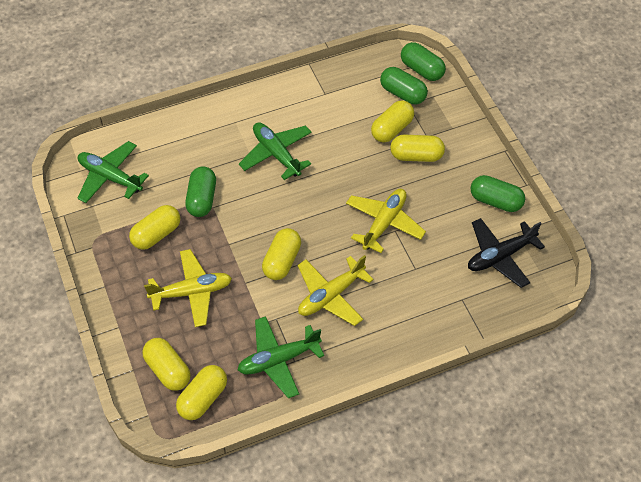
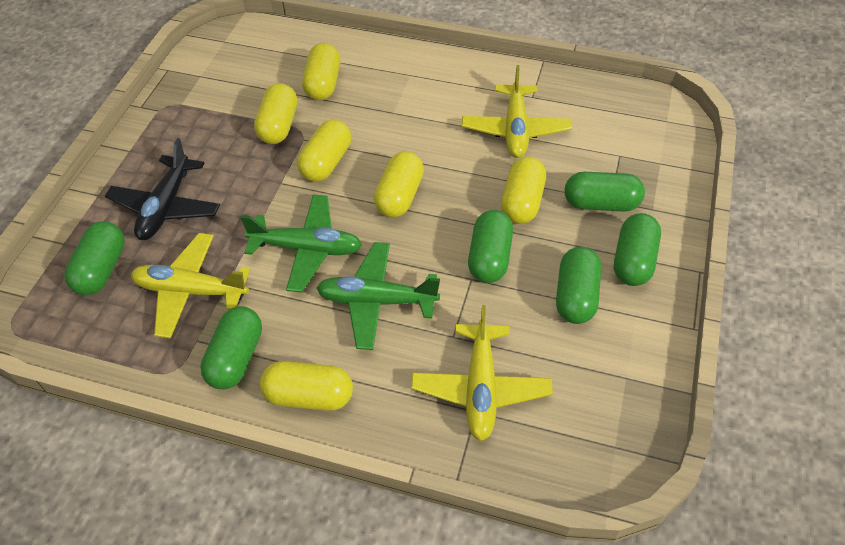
green capsule: 4 -> 6
green plane: 3 -> 2

